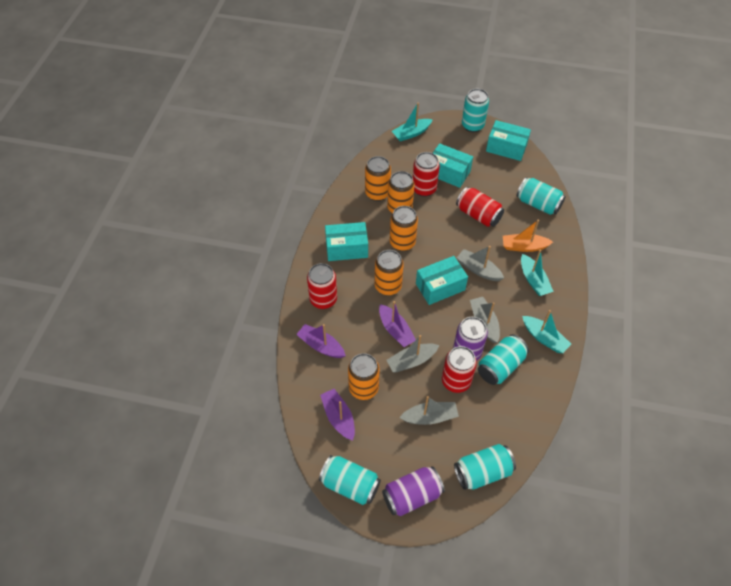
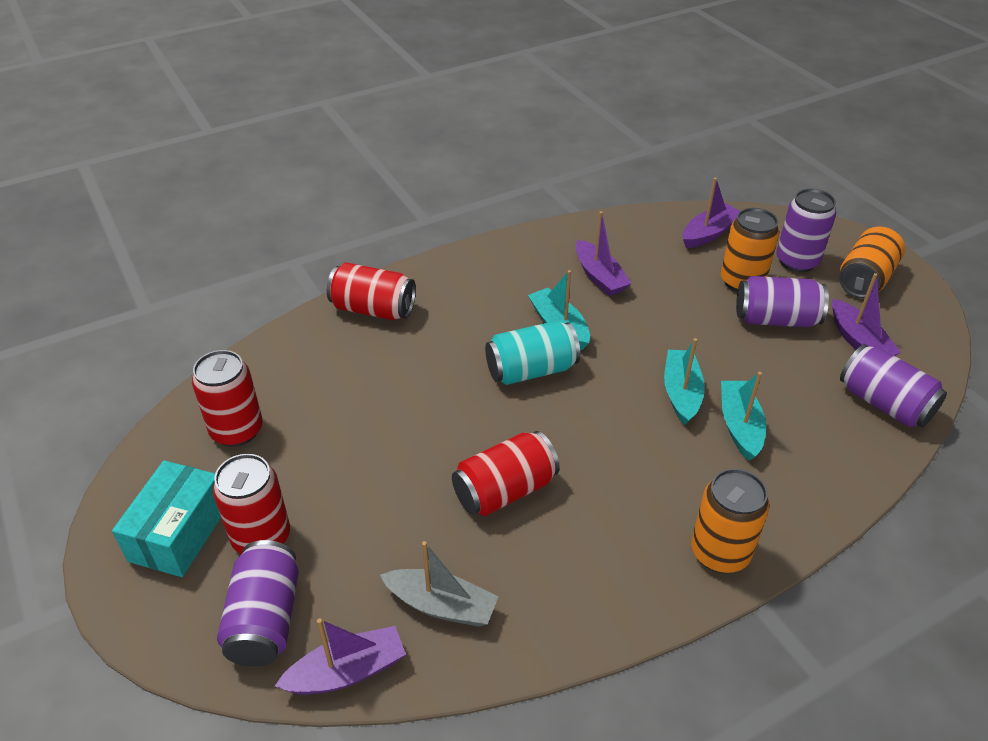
grey boat: 4 -> 1
orange boat: 1 -> 0
orange can: 5 -> 3
purple boat: 3 -> 4
purple can: 2 -> 4
turquoise box: 4 -> 1
turquoise can: 5 -> 1

